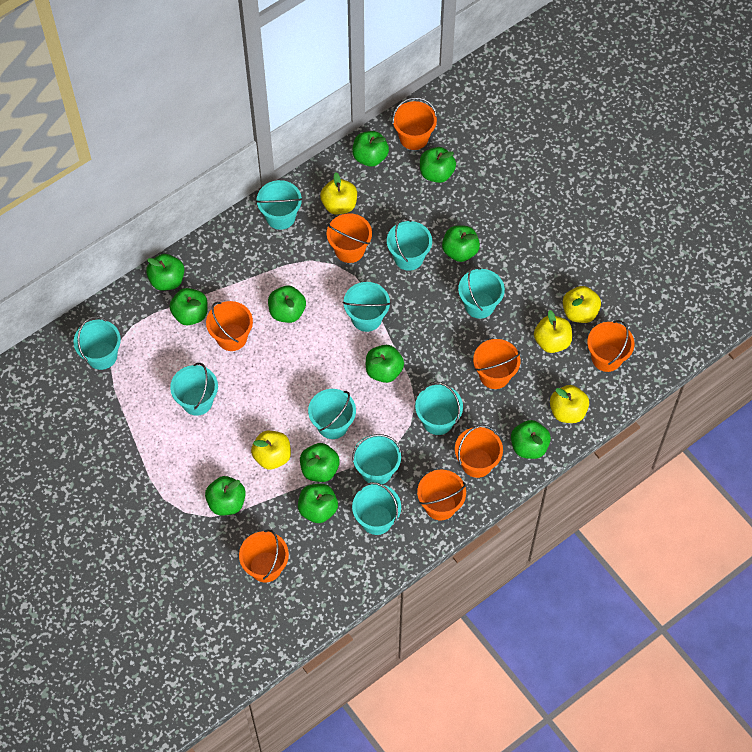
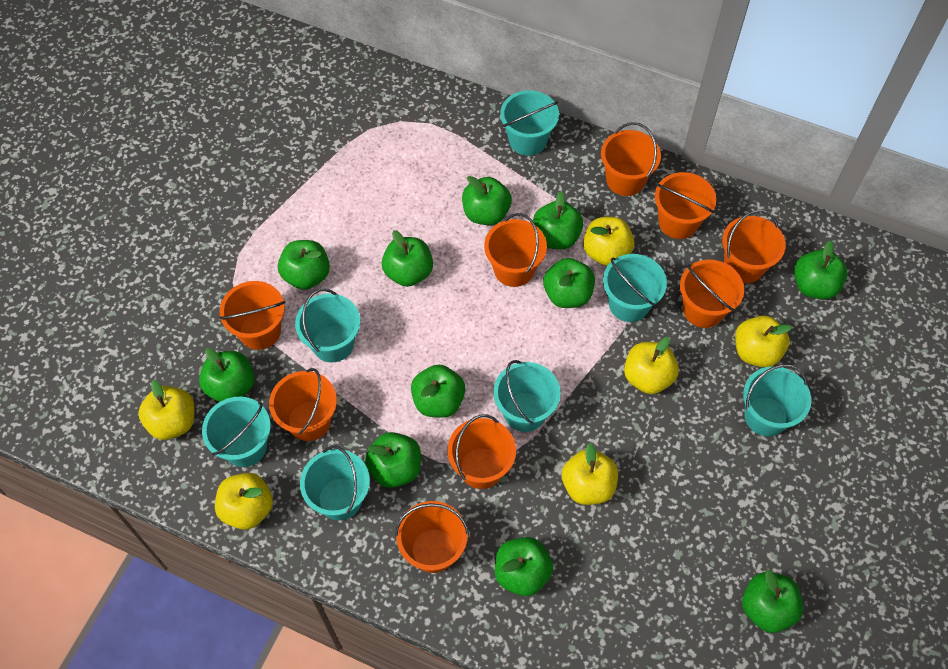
orange bucket: 8 -> 9
turquoise bucket: 10 -> 7
yellow apple: 5 -> 6

